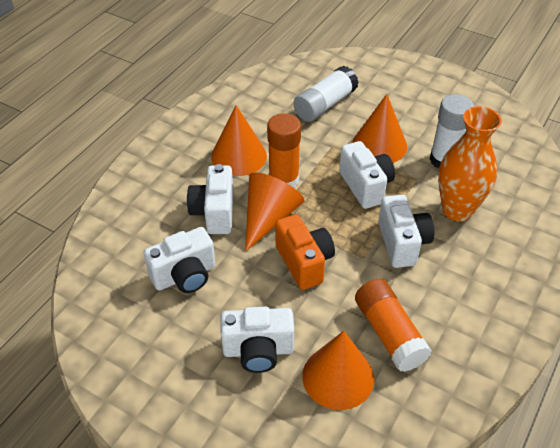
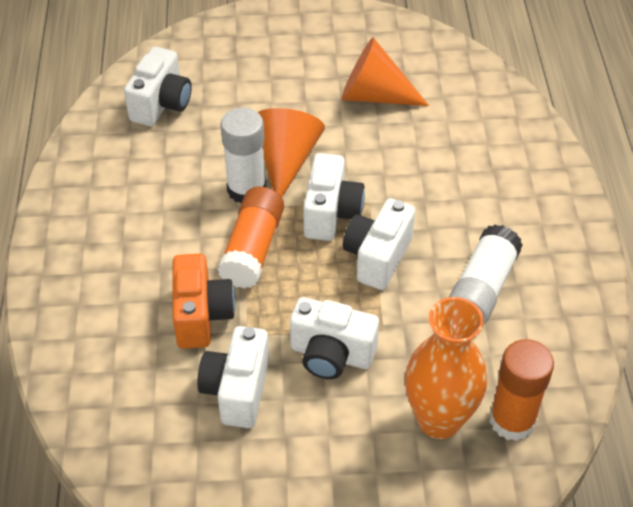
orange cone: 4 -> 2

